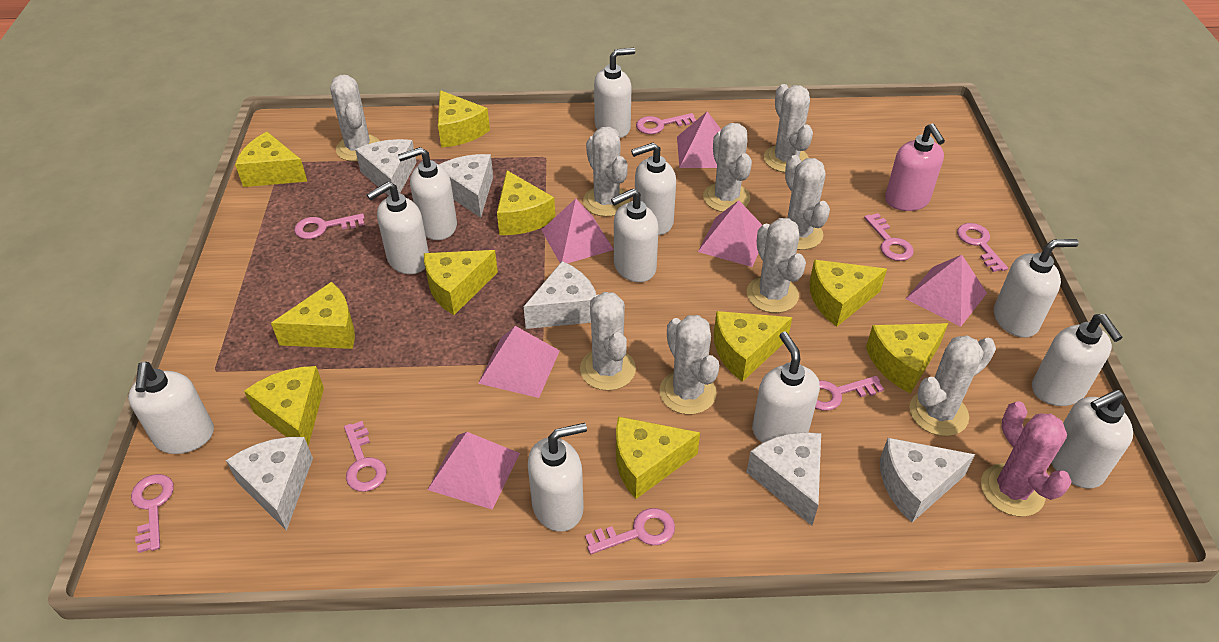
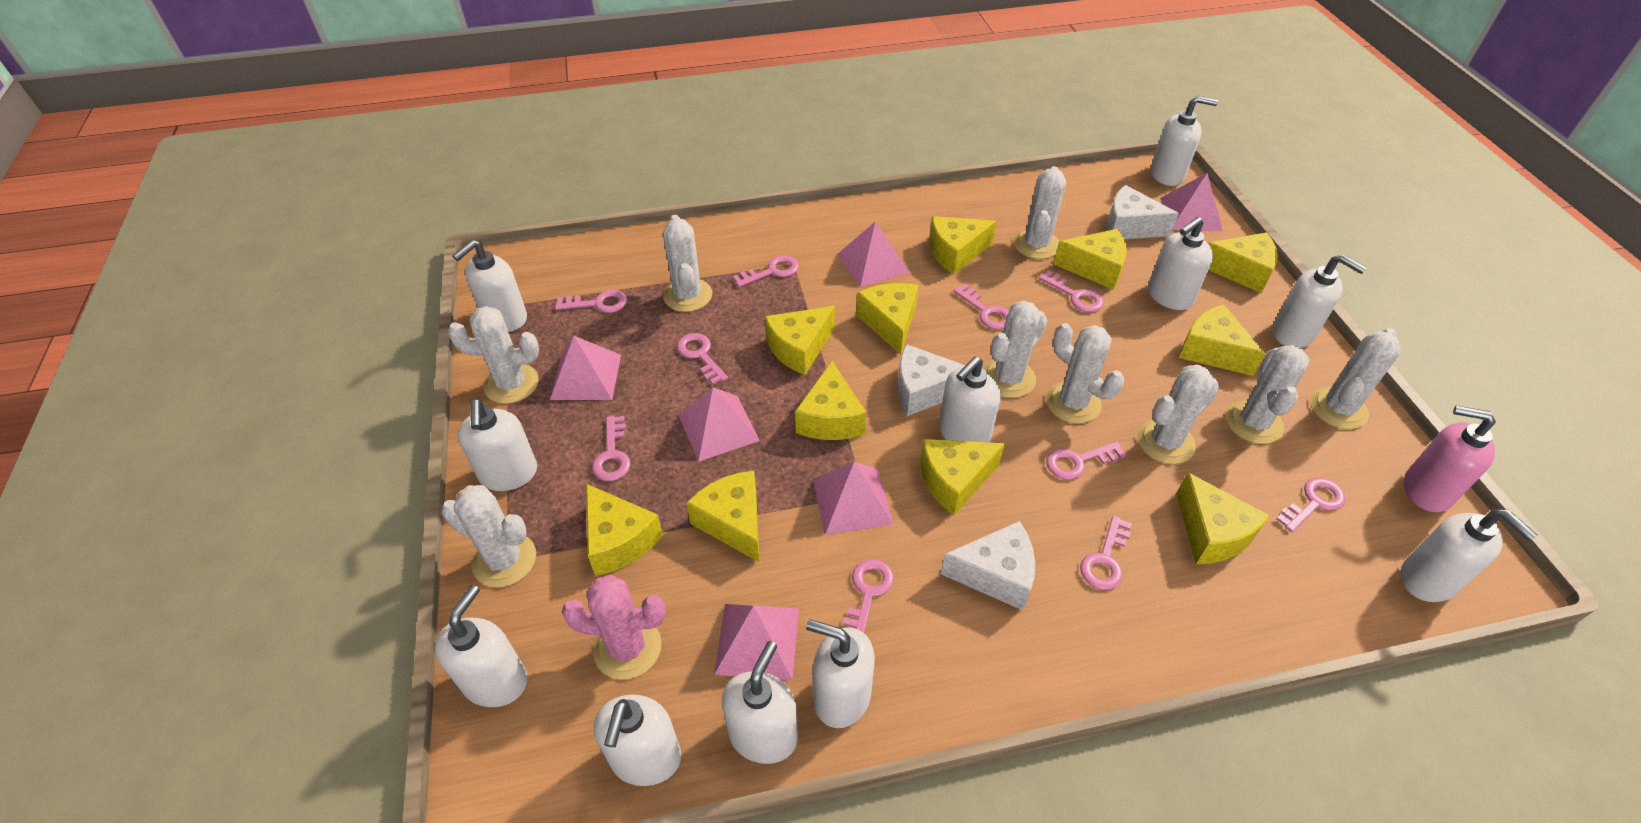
pink key: 8 -> 10
white cheese: 6 -> 3
yellow cheese: 10 -> 11

